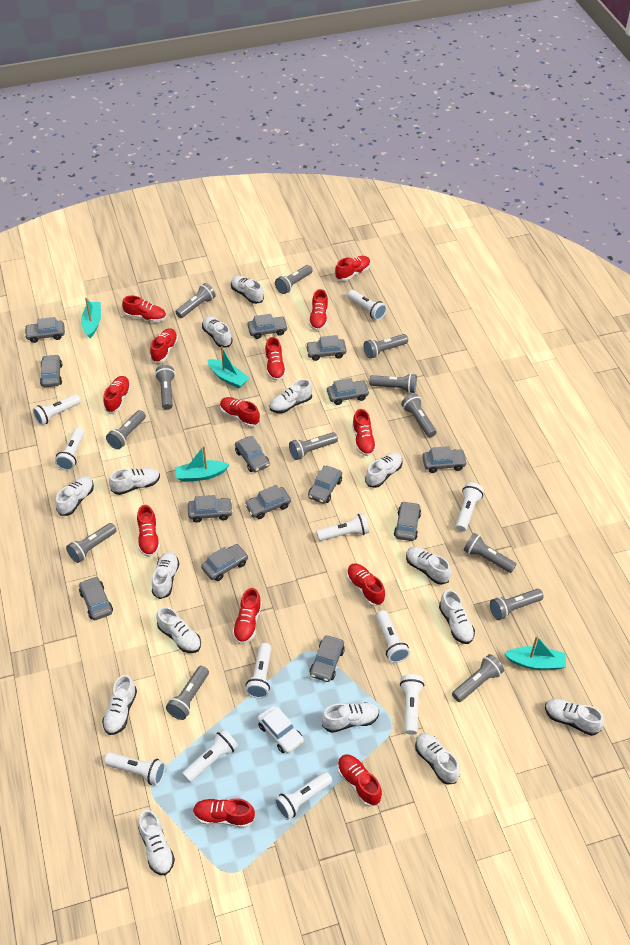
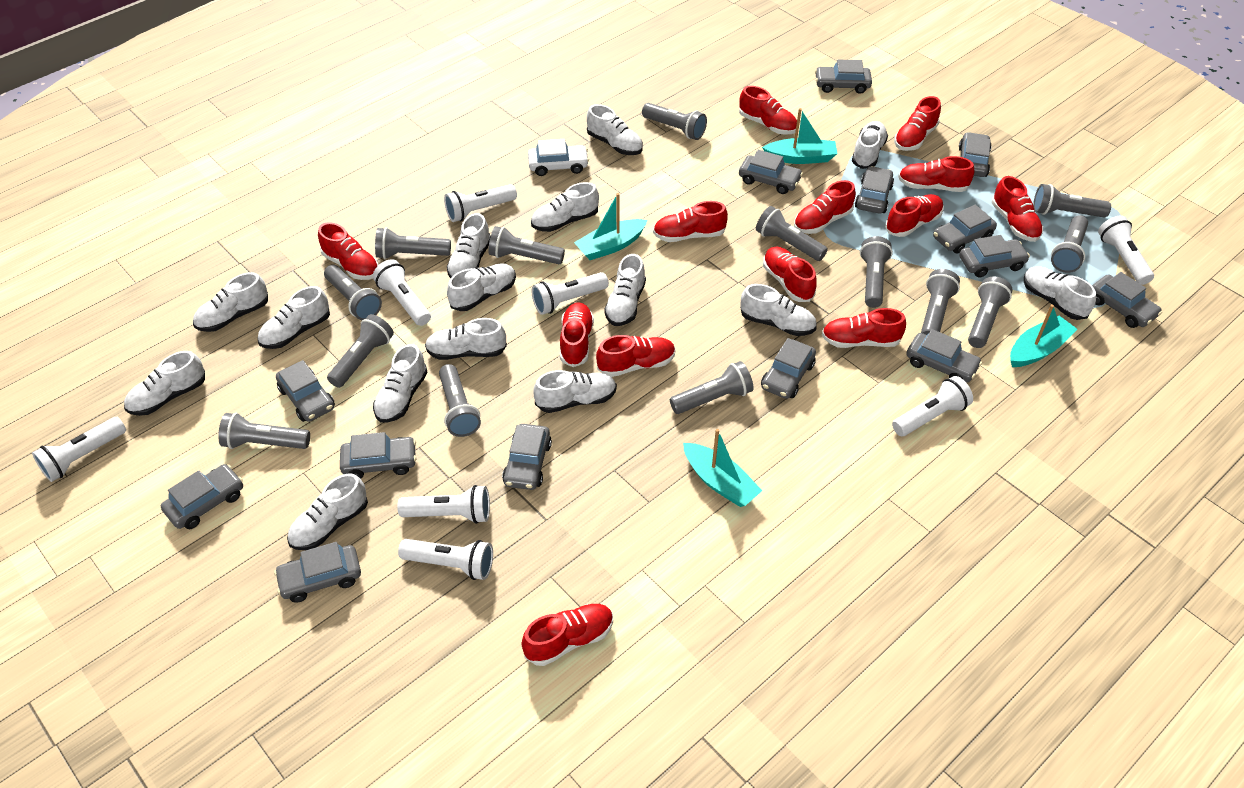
grey flashlight: 13 -> 14
white flashlight: 11 -> 8

